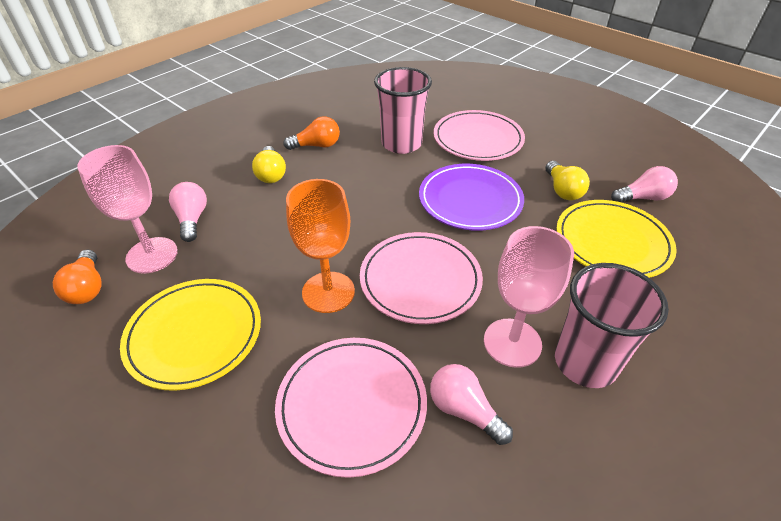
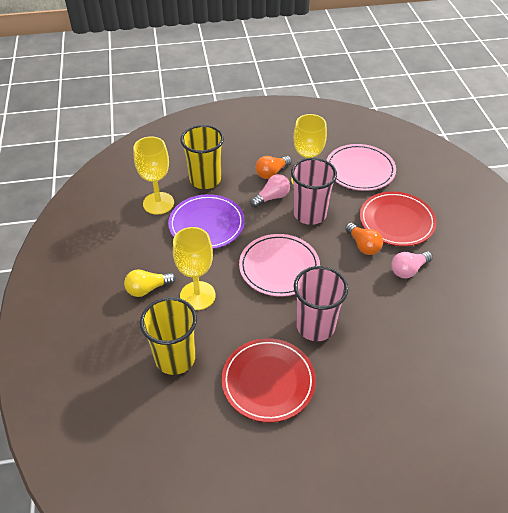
orange goblet: 1 -> 0
pink goblet: 2 -> 0
pink light bulb: 3 -> 2
pink plate: 3 -> 2
red plate: 0 -> 2
yellow cup: 0 -> 2
yellow goblet: 0 -> 3
yellow light bulb: 2 -> 1
yellow plate: 2 -> 0

